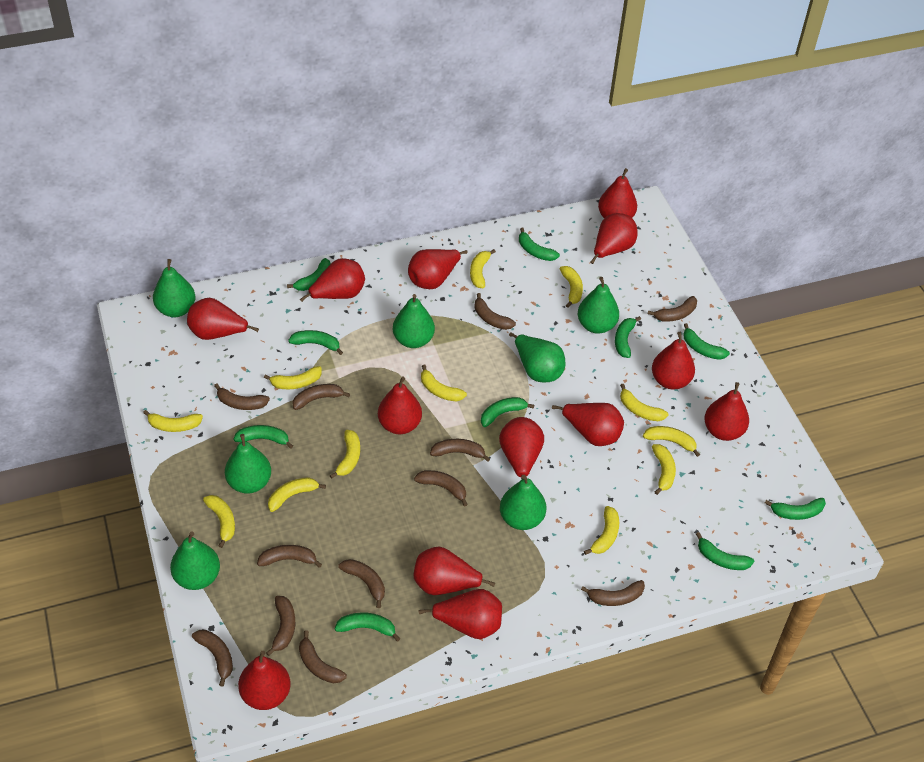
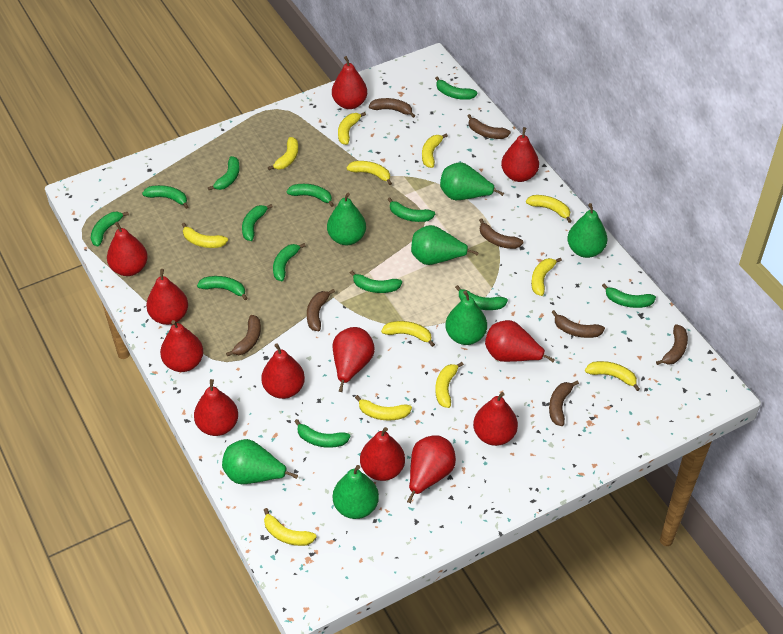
brown banana: 12 -> 8
green banana: 10 -> 13
red pear: 13 -> 12

